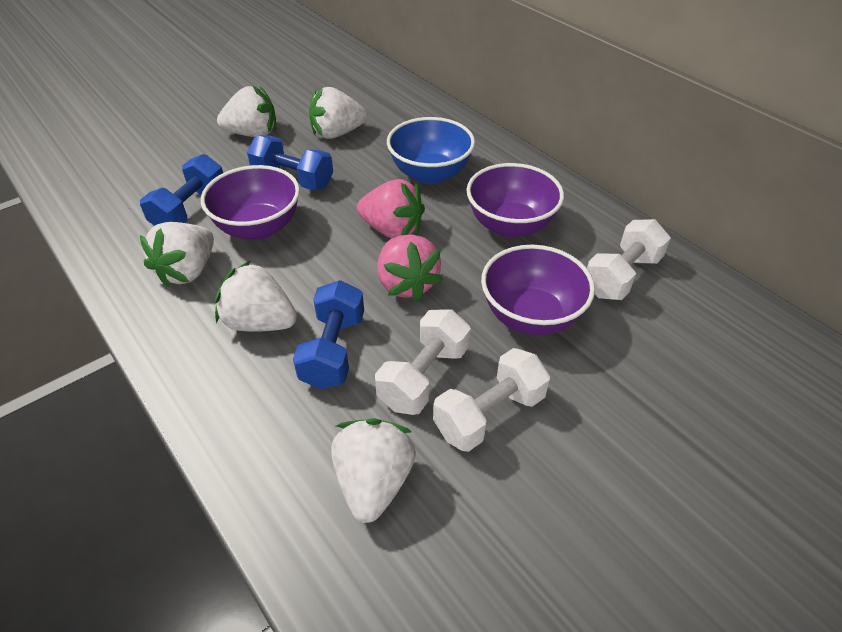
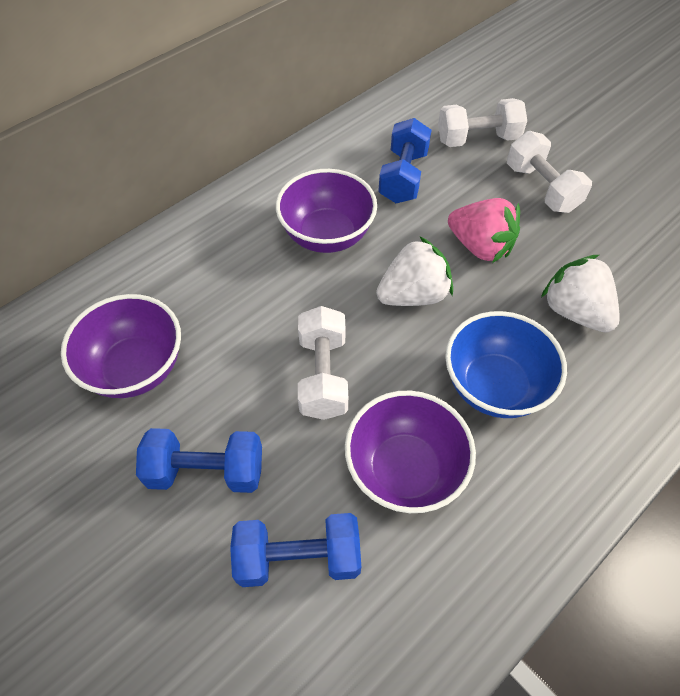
pink strawberry: 2 -> 1
white strawberry: 5 -> 2

